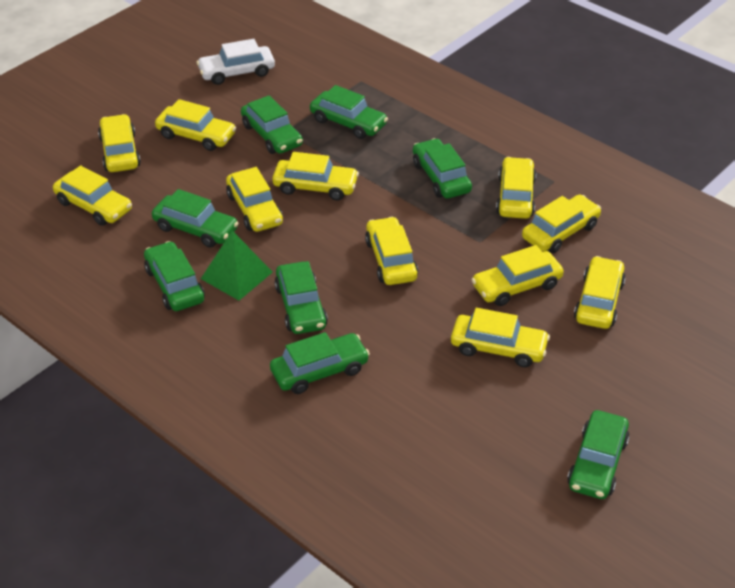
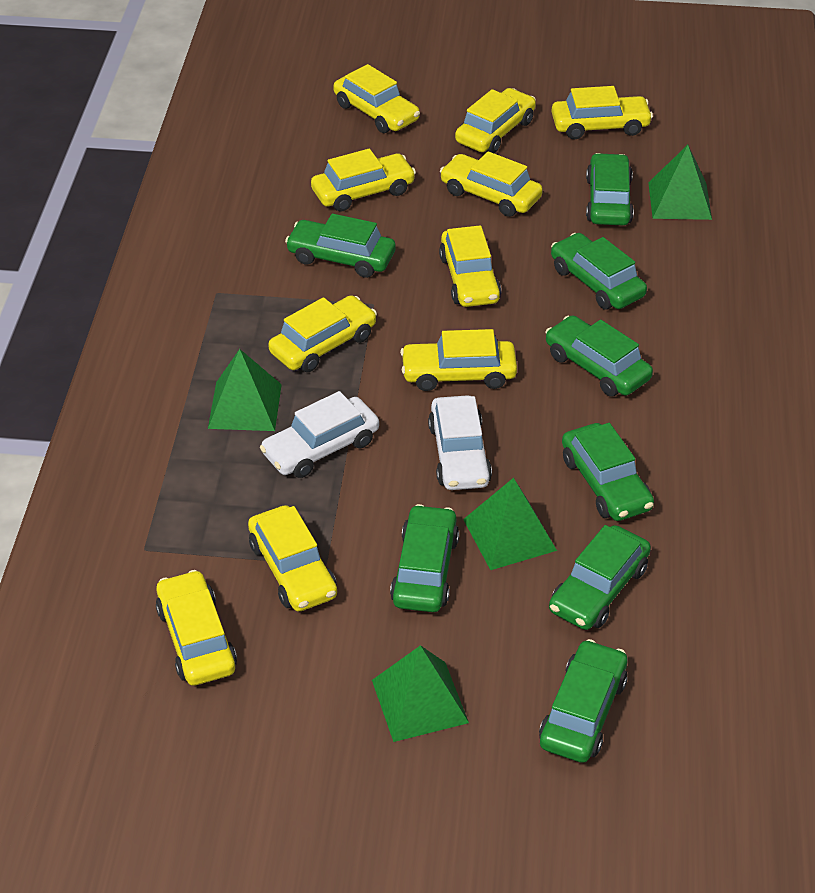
green pyramid: 1 -> 4
white car: 1 -> 2
yellow car: 11 -> 10

